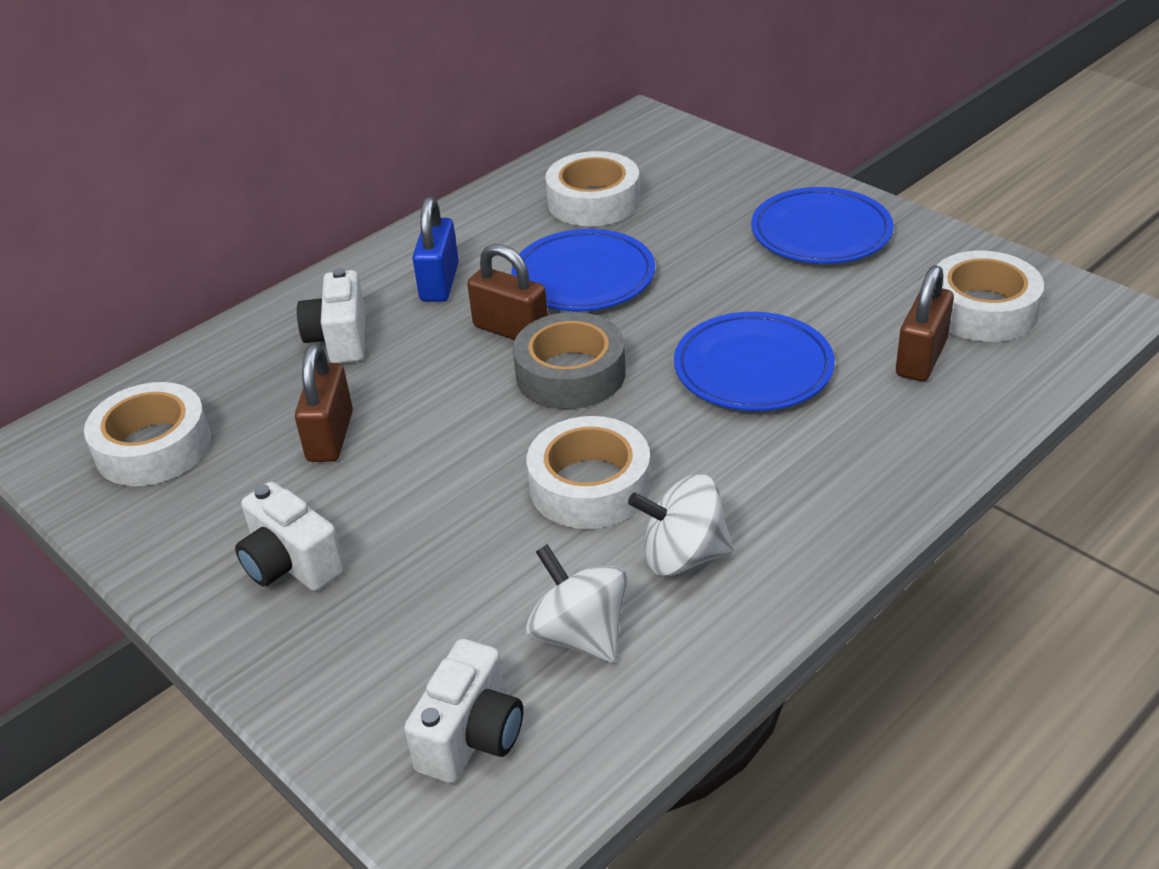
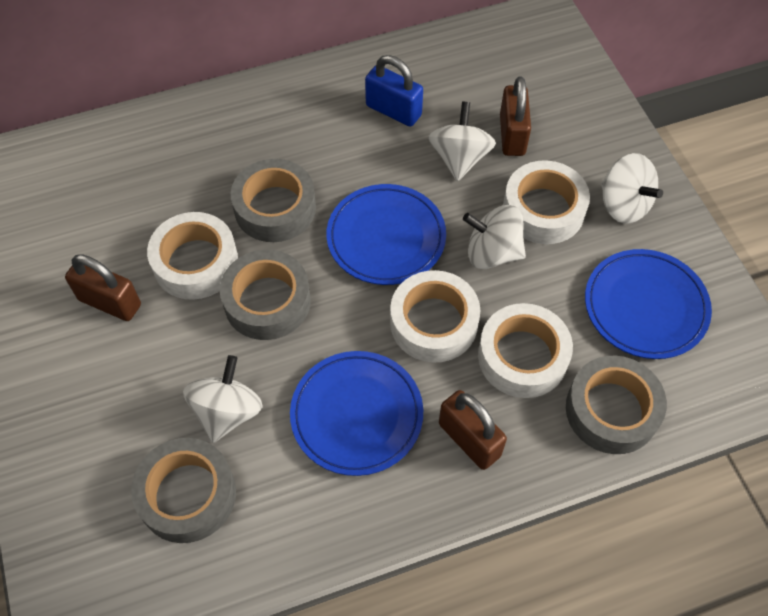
grey tape: 1 -> 4
white camera: 3 -> 0
white spinning top: 2 -> 4

